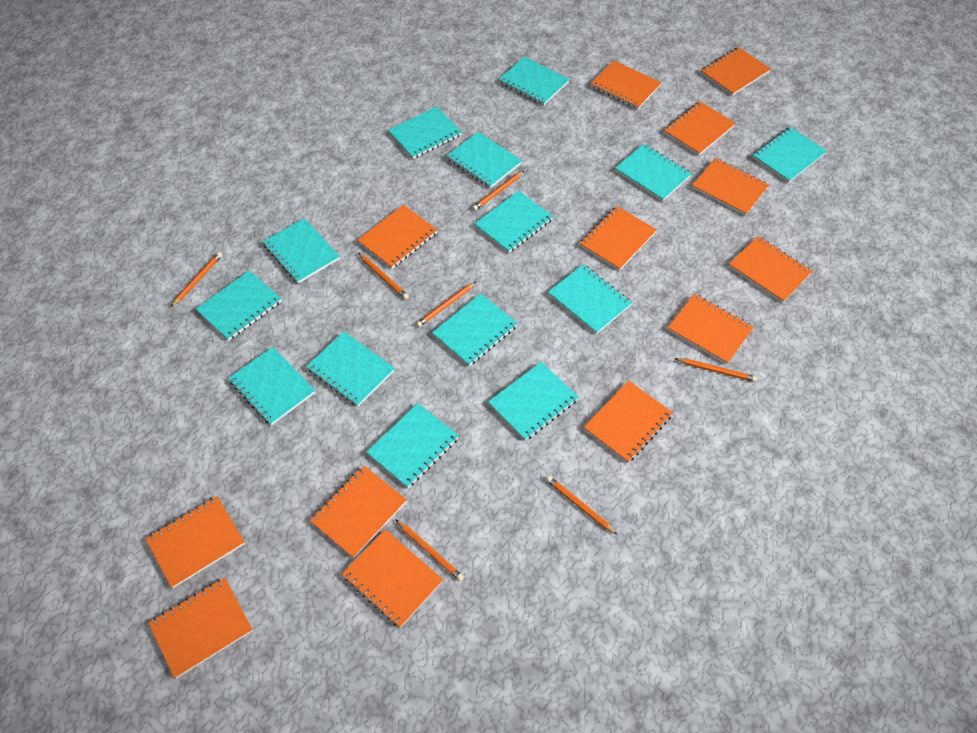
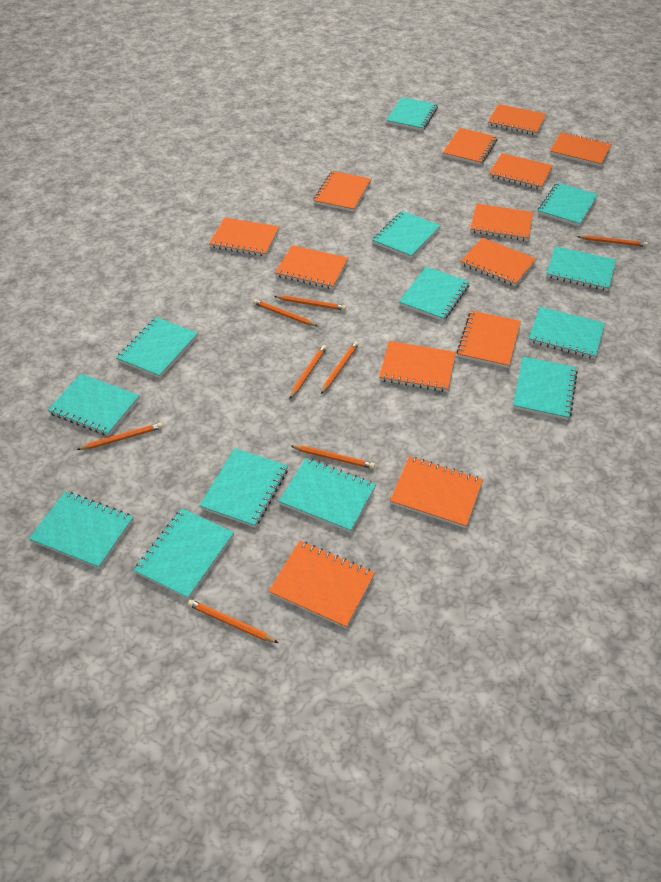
orange pencil: 7 -> 8
turquoise notebook: 14 -> 13

